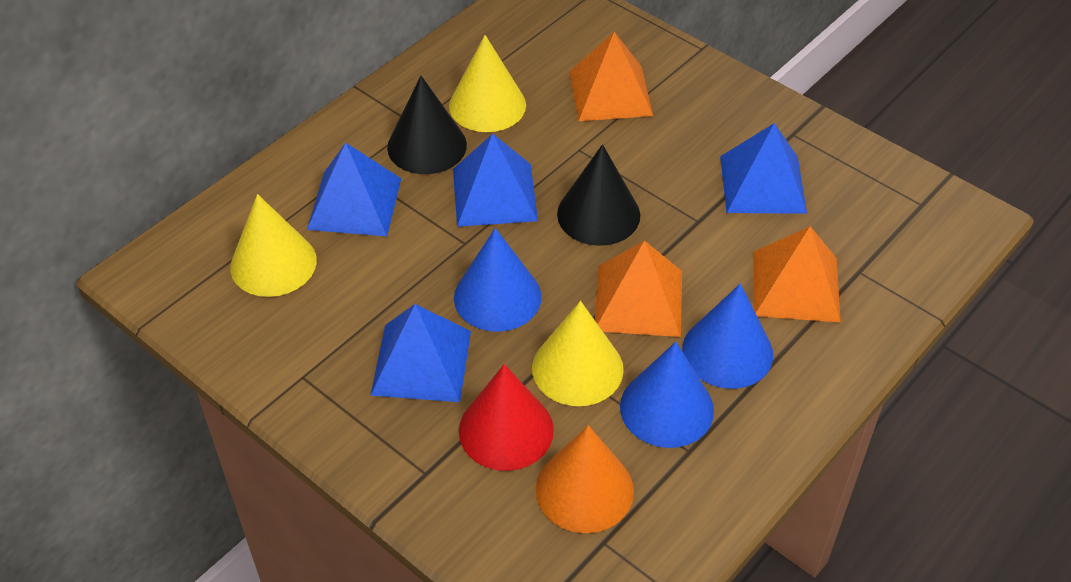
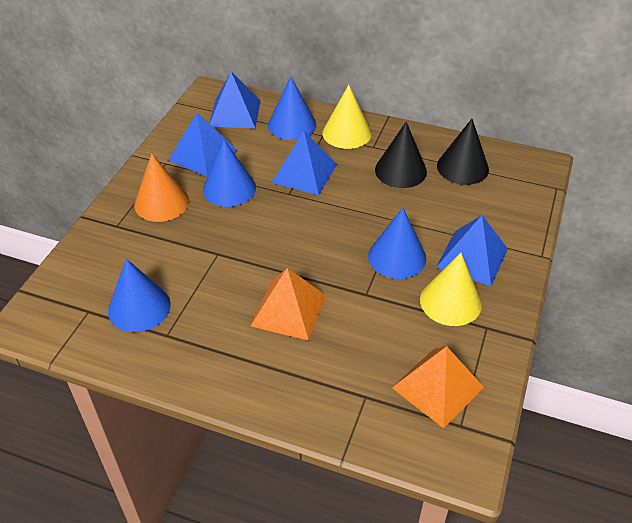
blue cone: 3 -> 4
orange pyramid: 3 -> 2
red cone: 1 -> 0
yellow cone: 3 -> 2

